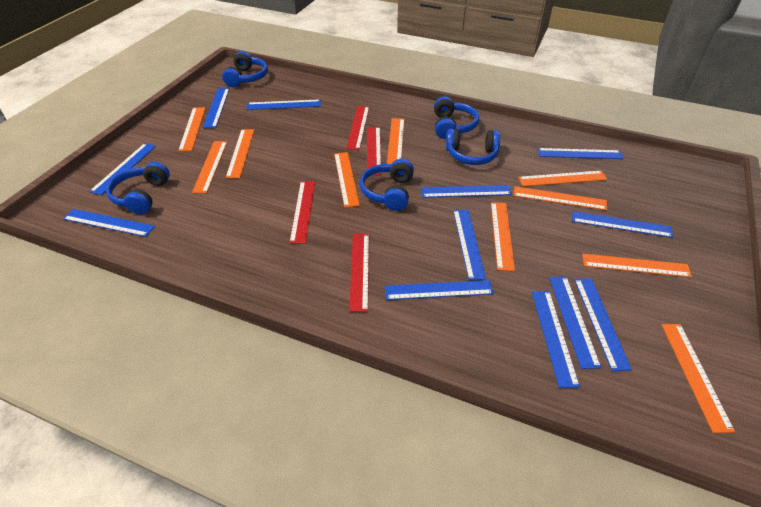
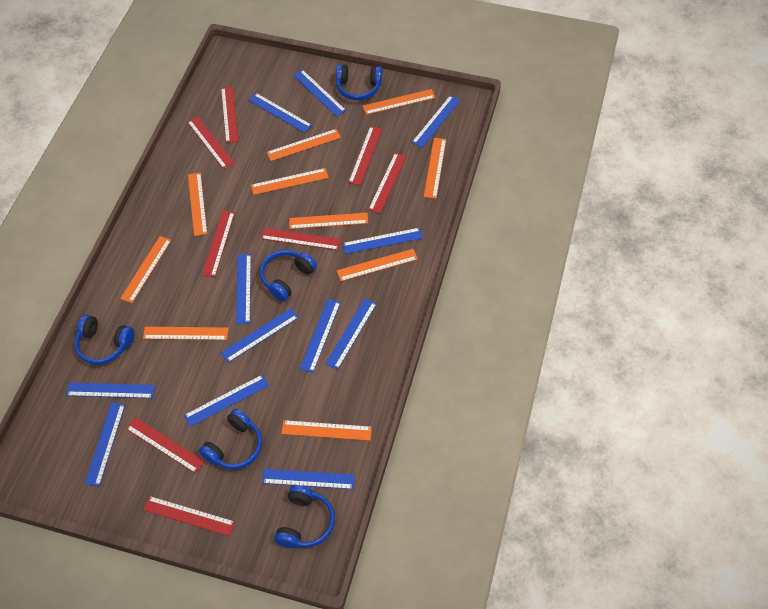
red ruler: 4 -> 8

